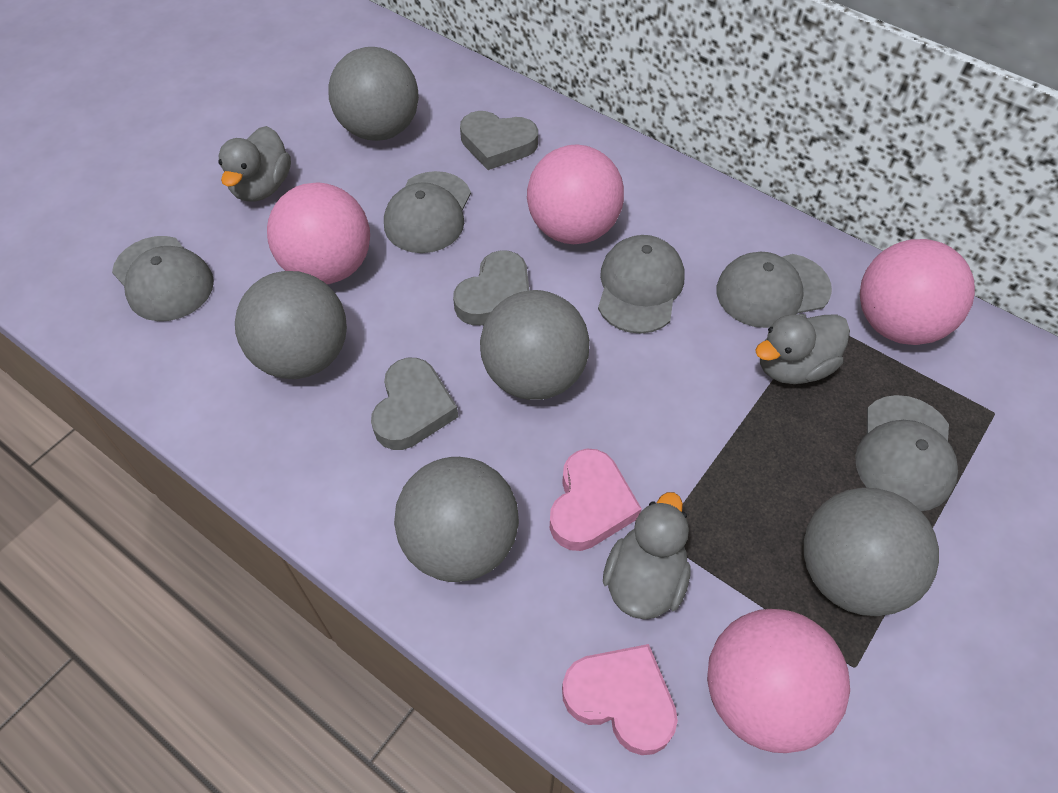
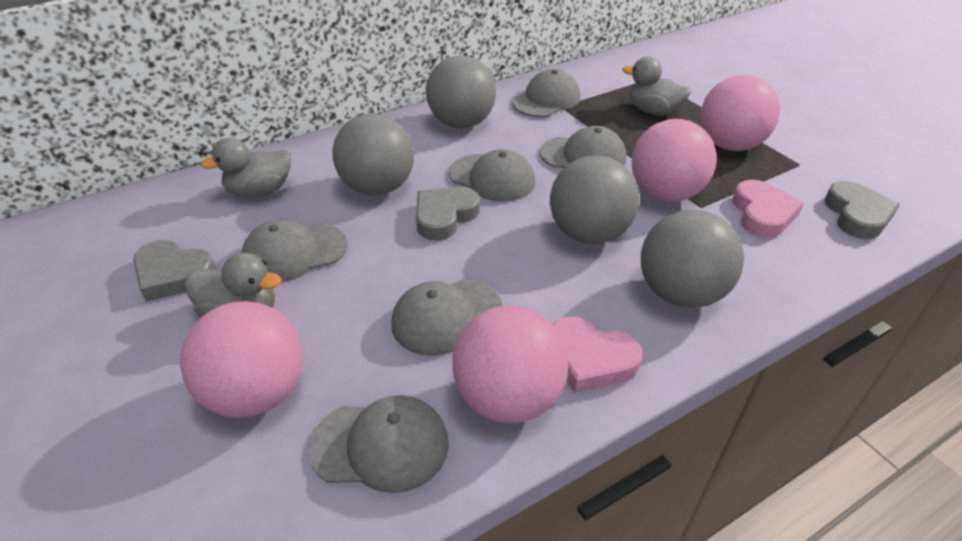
grey ball: 5 -> 4
grey cap: 5 -> 6

